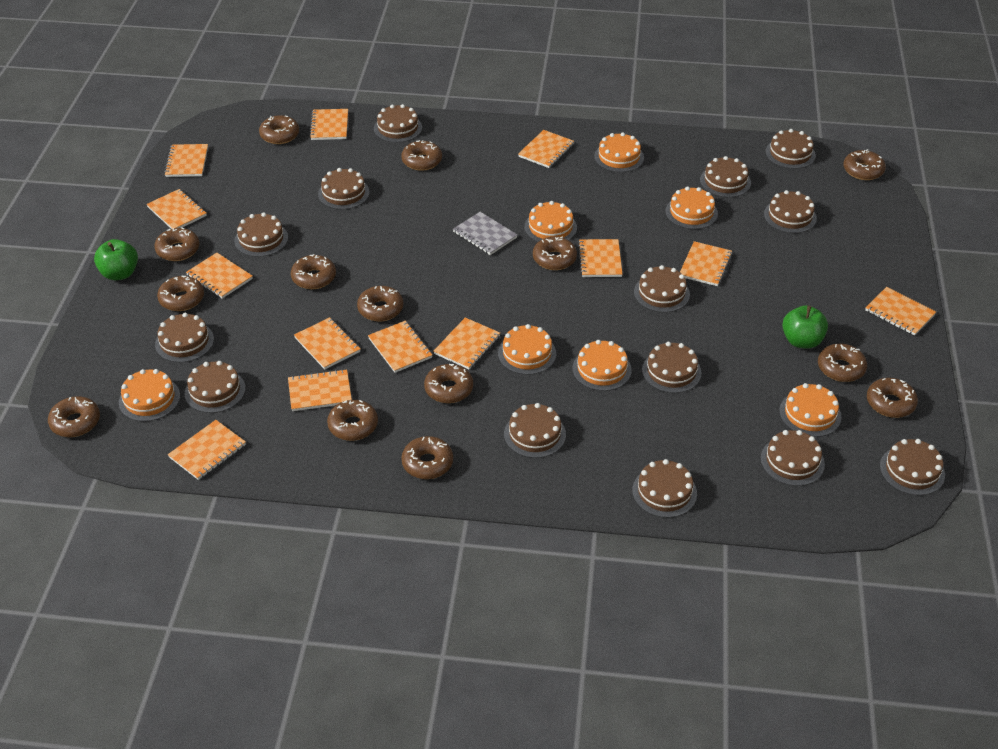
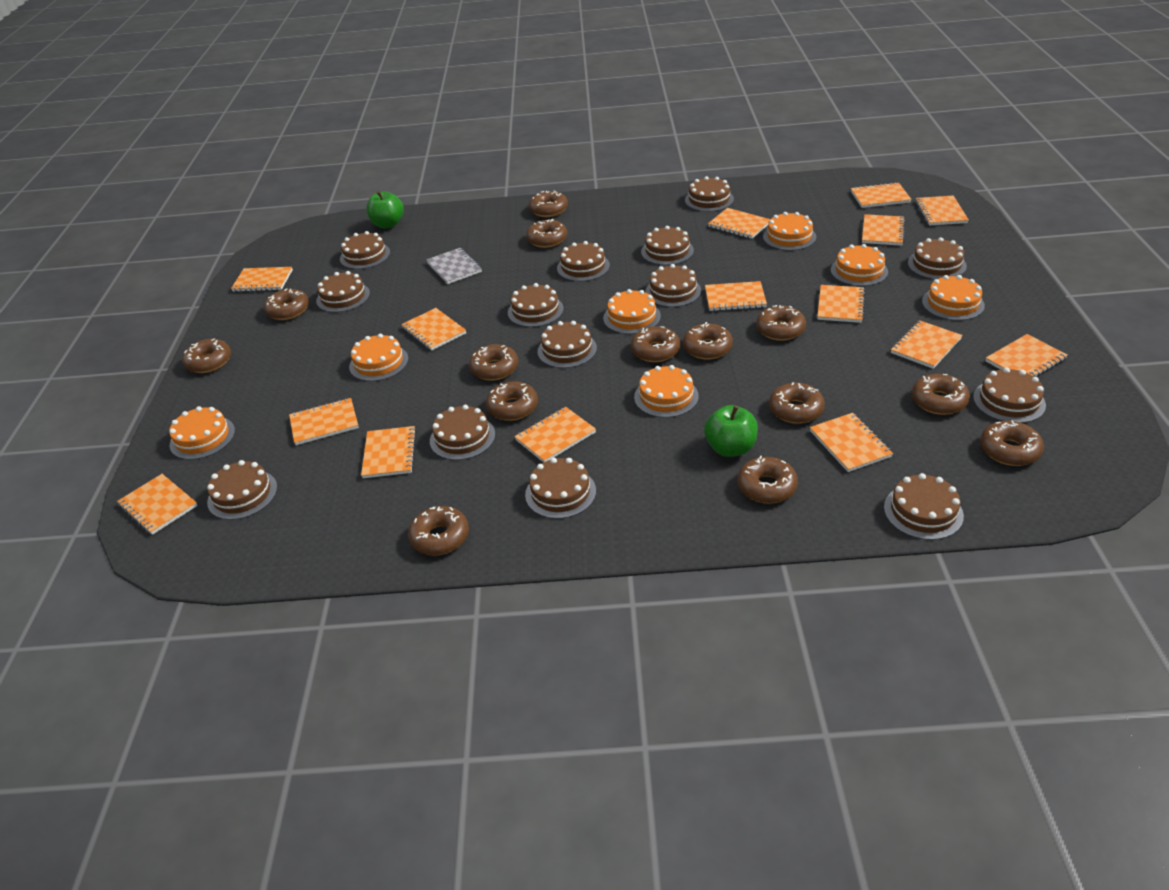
orange notebook: 13 -> 15

